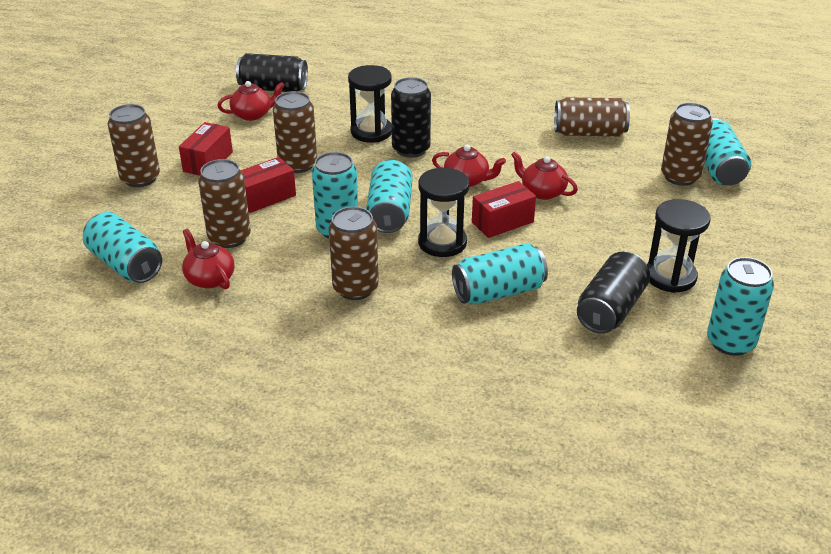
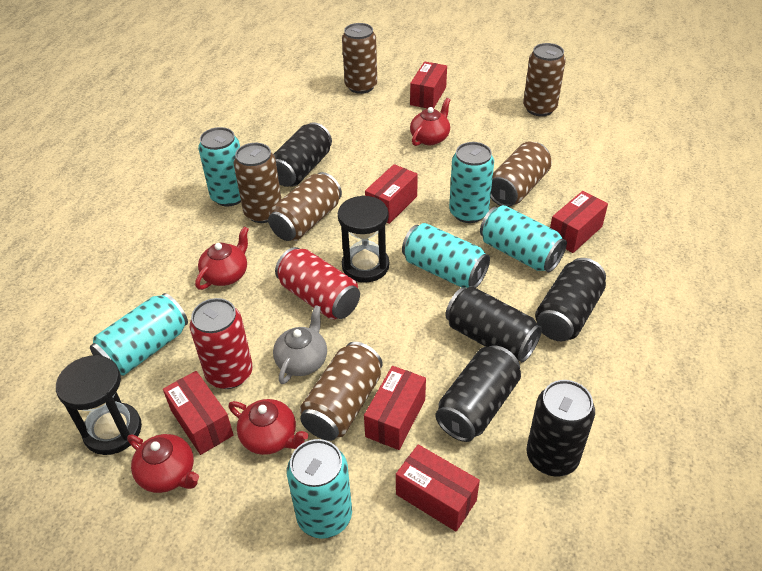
black can: 3 -> 5
black hourglass: 3 -> 2
grey teapot: 0 -> 1
red box: 3 -> 6
red can: 0 -> 2

